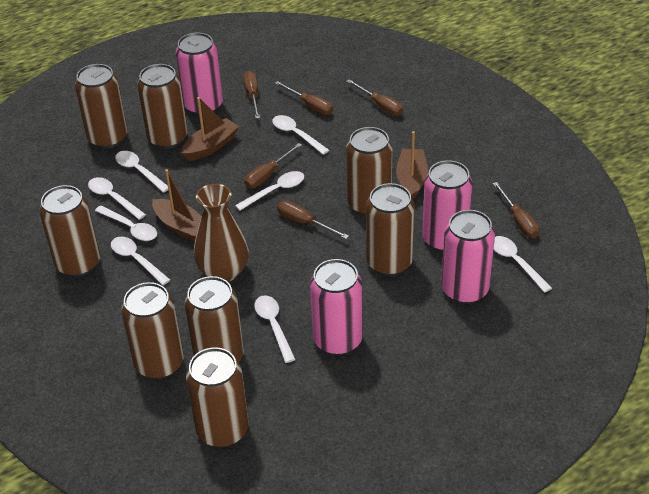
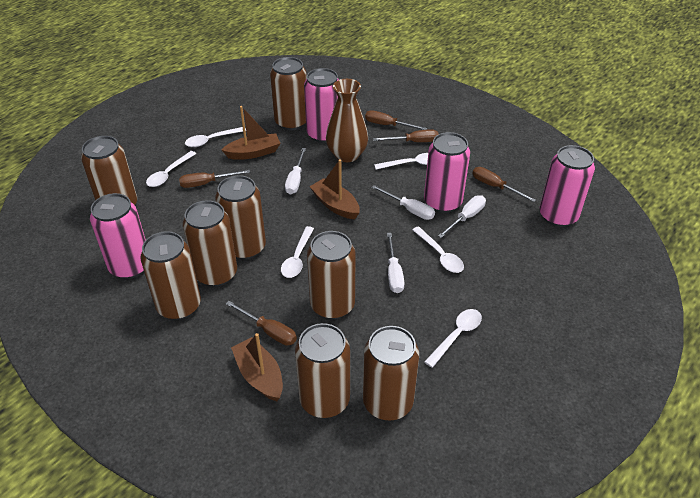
brown screwdriver: 6 -> 5
white screwdriver: 0 -> 4
white spoon: 8 -> 6

